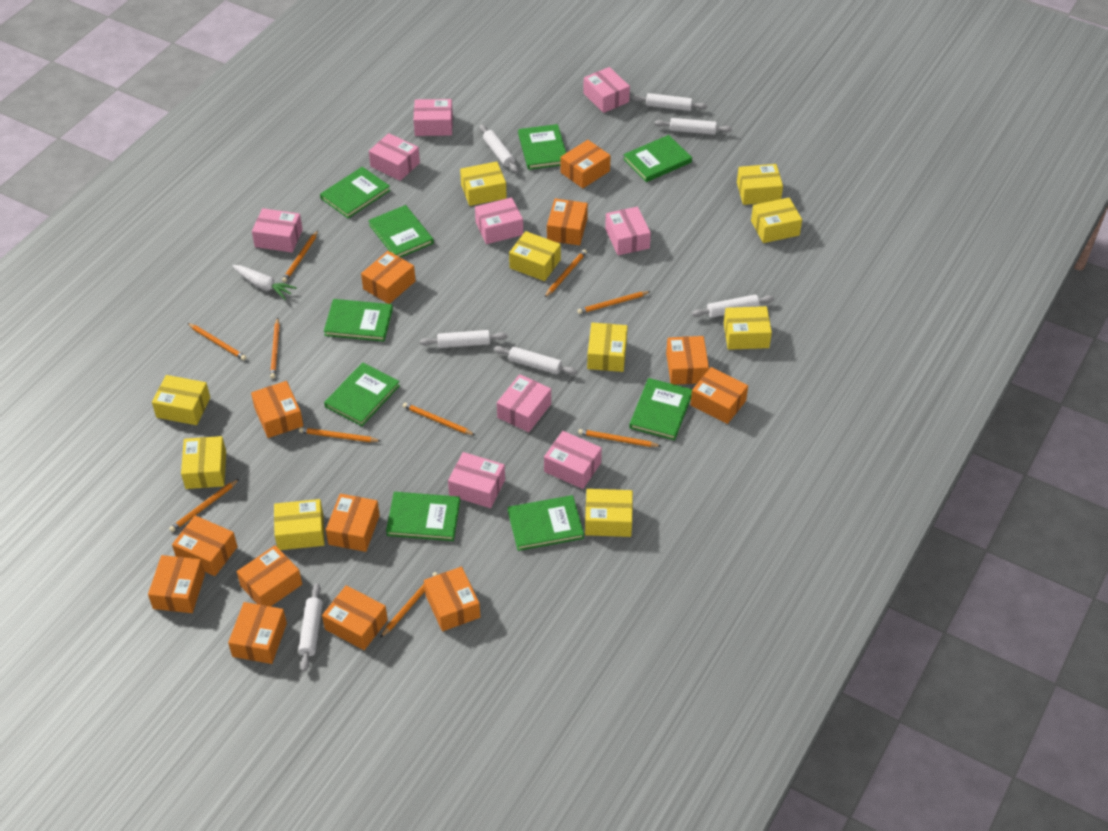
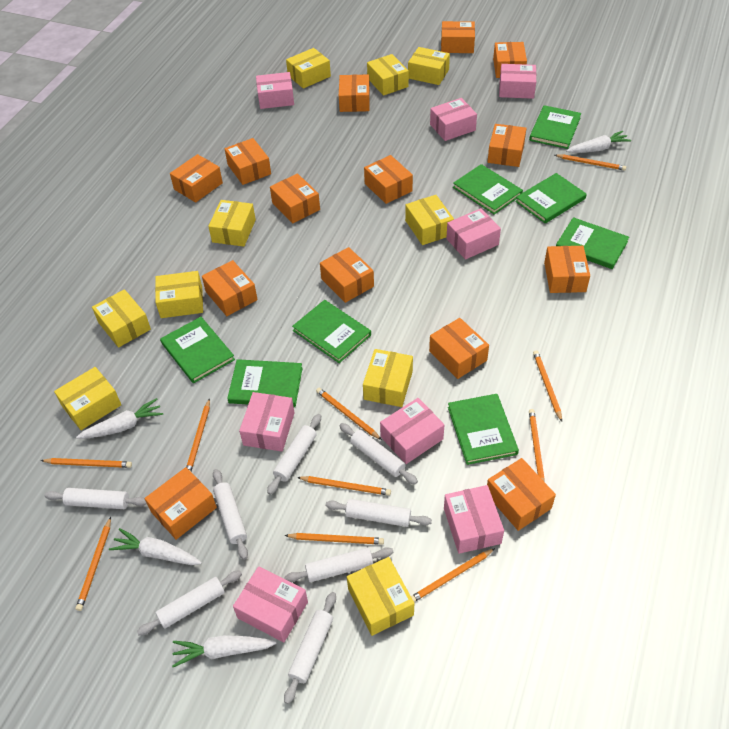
green book: 9 -> 8
orange box: 13 -> 14
pink box: 9 -> 8
white carrot: 1 -> 4
white rolling pin: 7 -> 8

